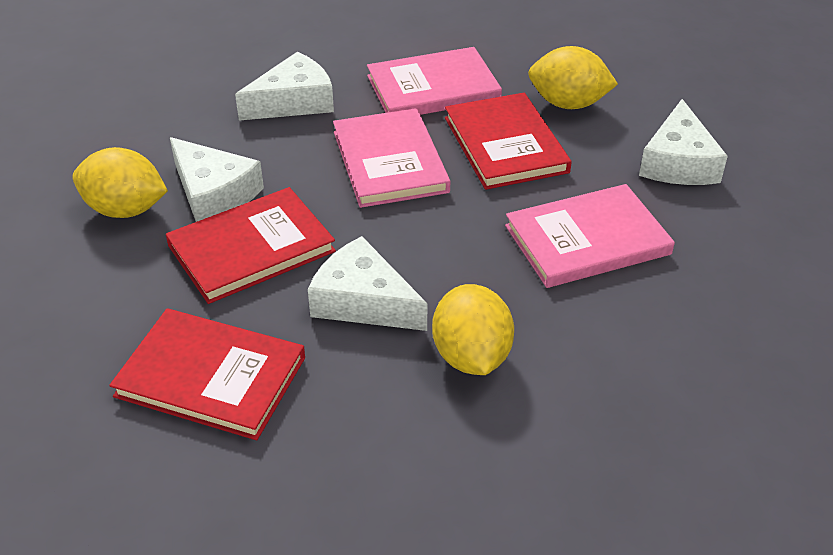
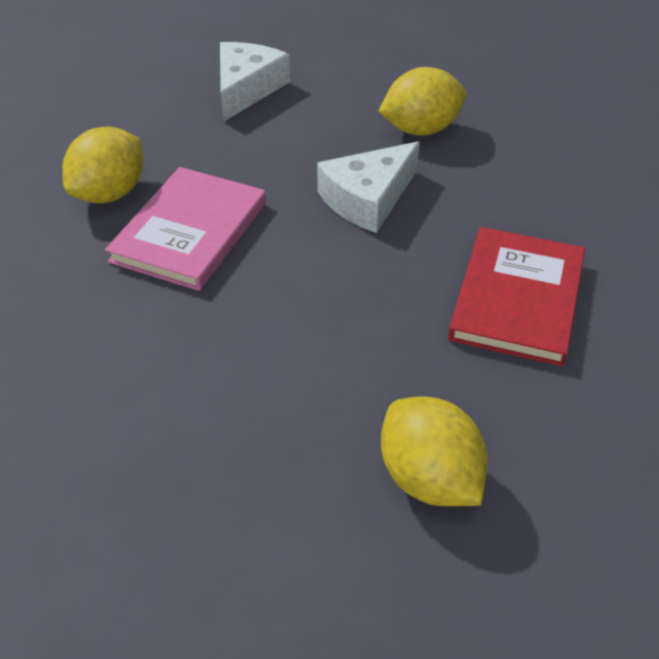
pink book: 3 -> 1
red book: 3 -> 1
white cheese: 4 -> 2

